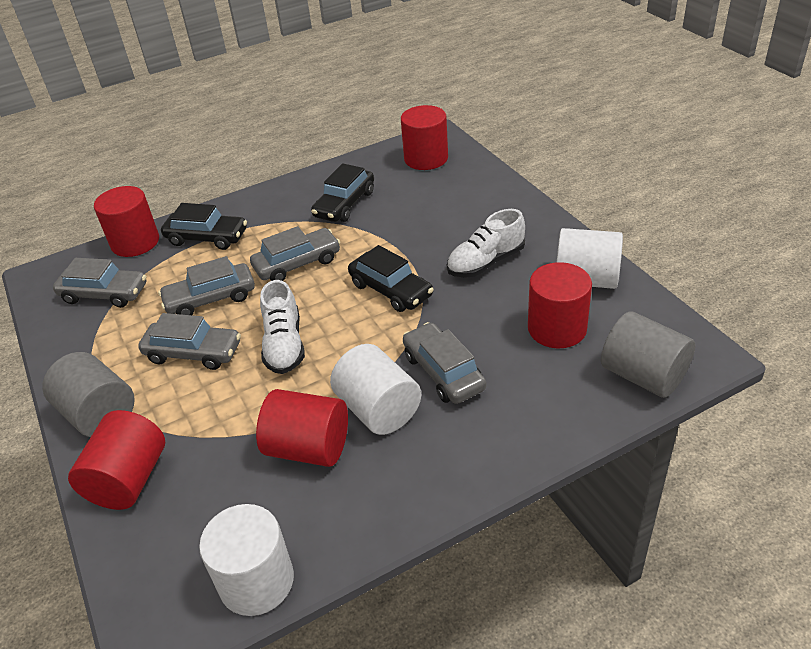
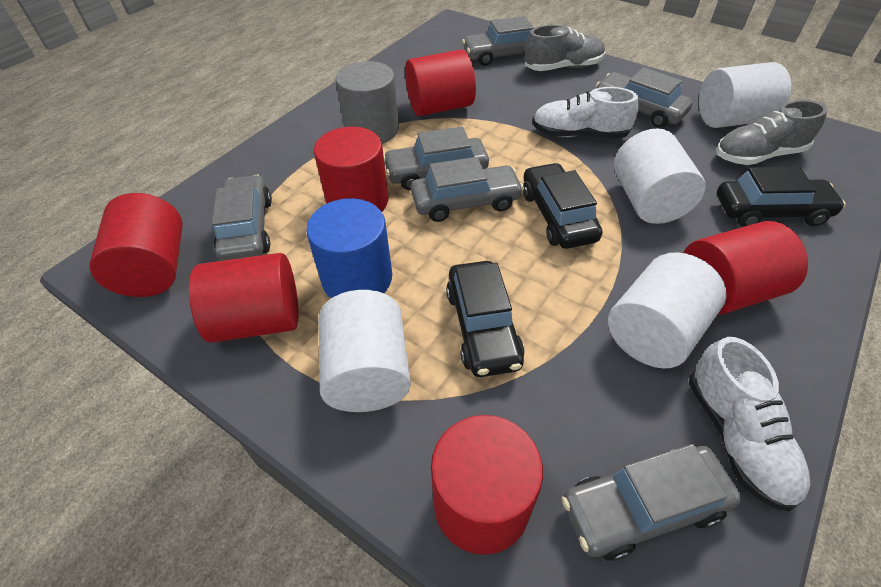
blue cylinder: 0 -> 1
grey car: 5 -> 6
grey cylinder: 2 -> 1
grey shoe: 0 -> 2
red cylinder: 5 -> 6
white cylinder: 3 -> 4

